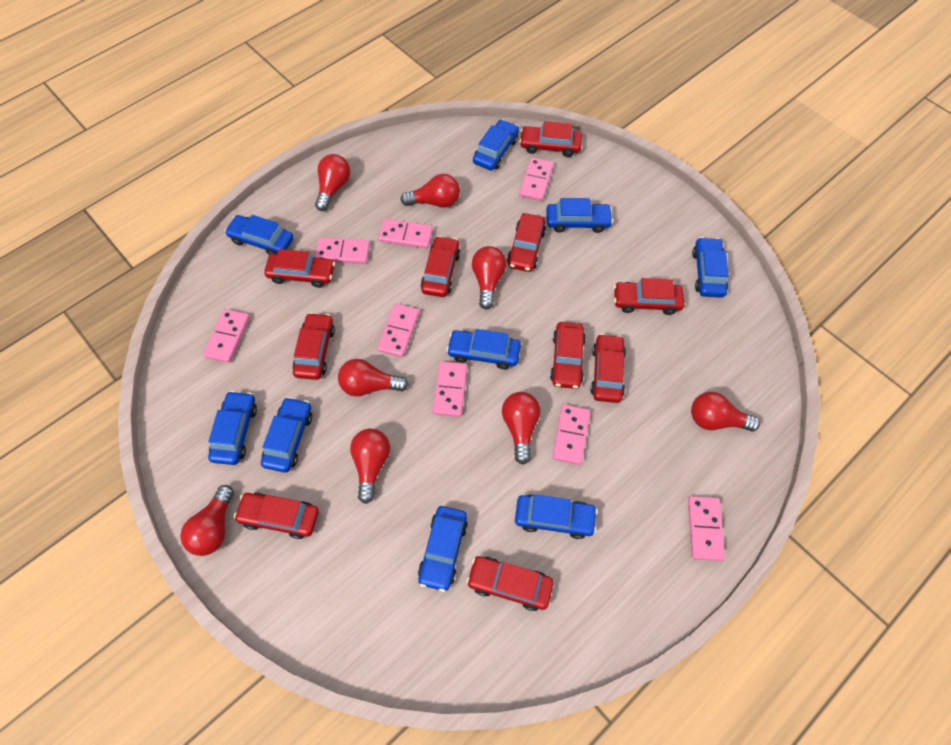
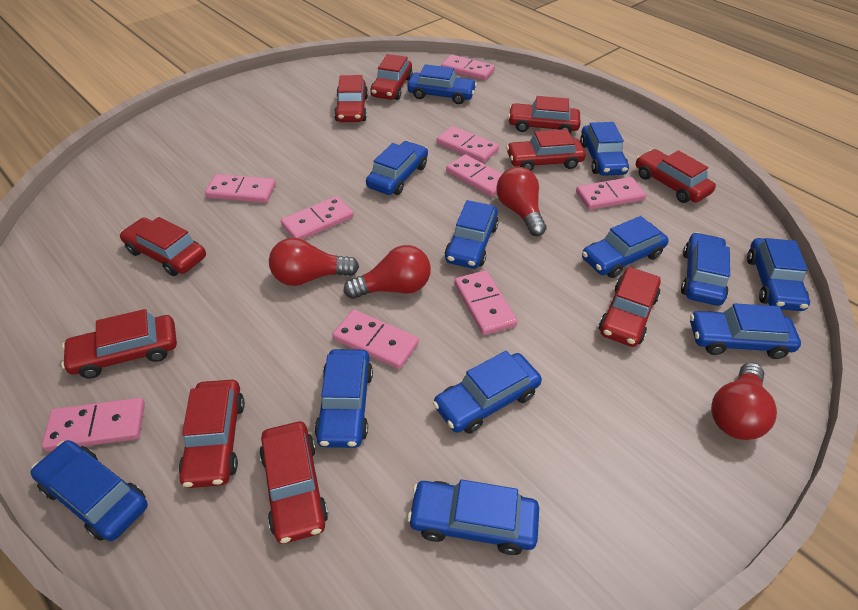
blue car: 9 -> 12
pink domino: 8 -> 9
red light bulb: 8 -> 4

